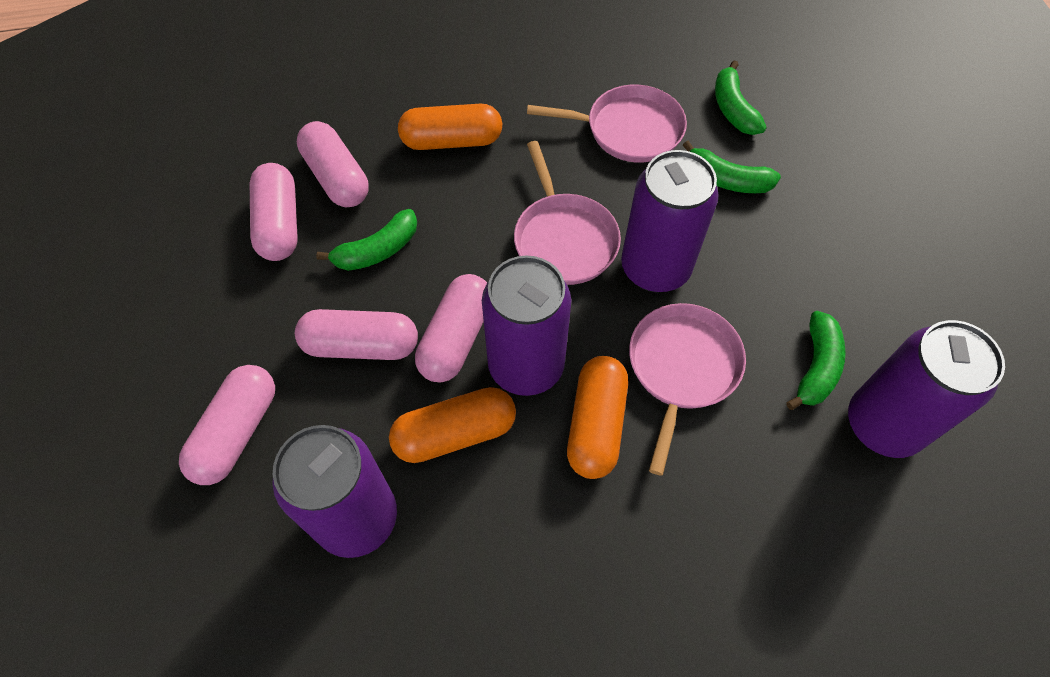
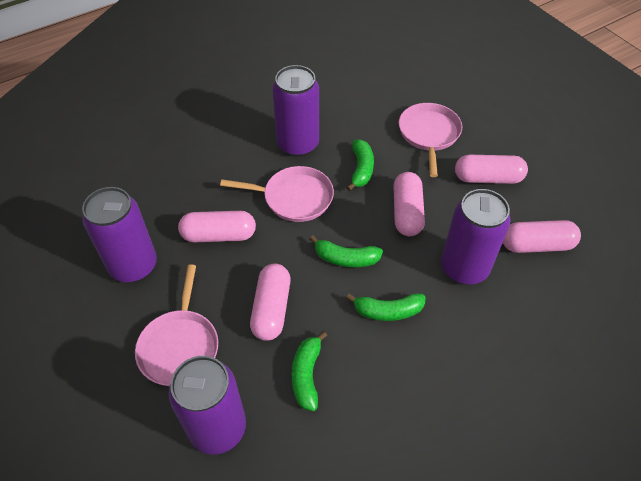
orange capsule: 3 -> 0

